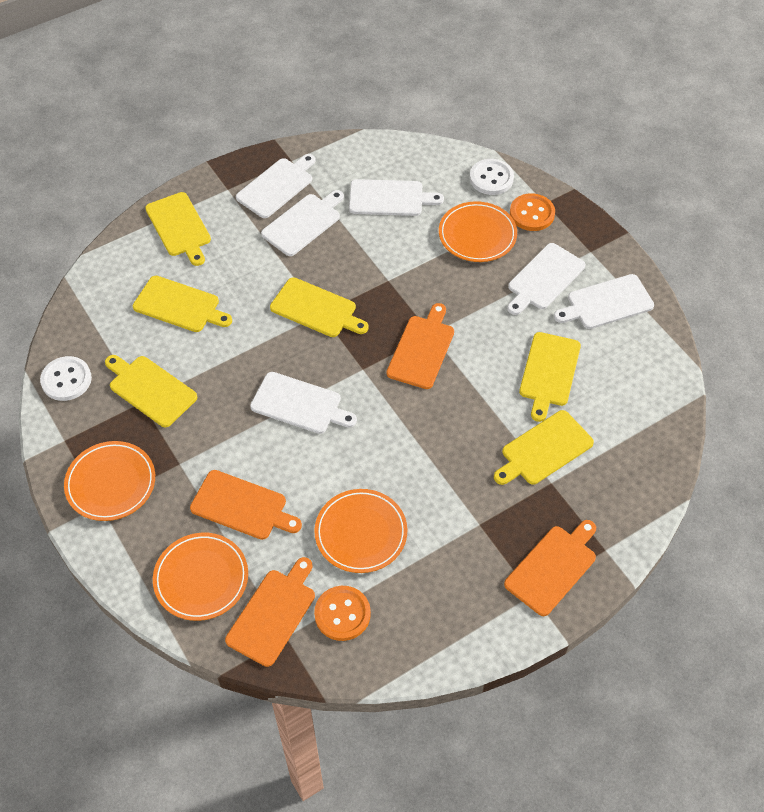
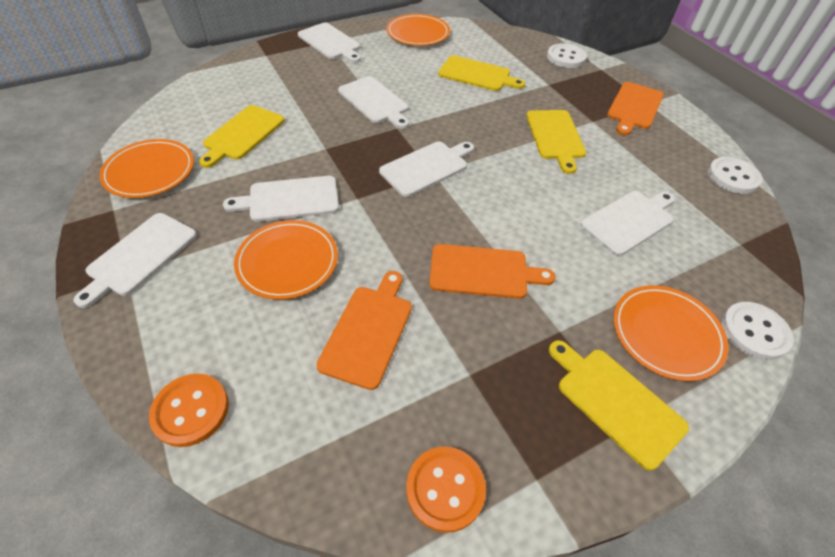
orange cutting board: 4 -> 3
white button: 2 -> 3
yellow cutting board: 6 -> 4

